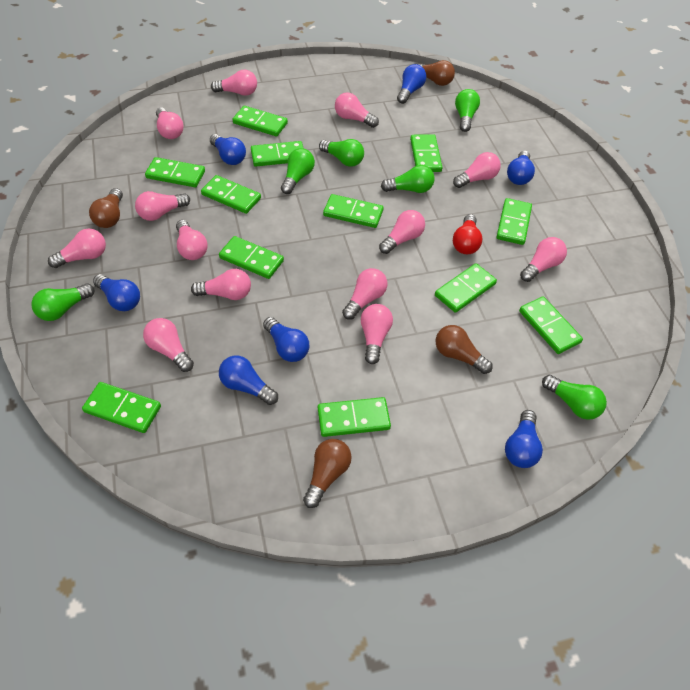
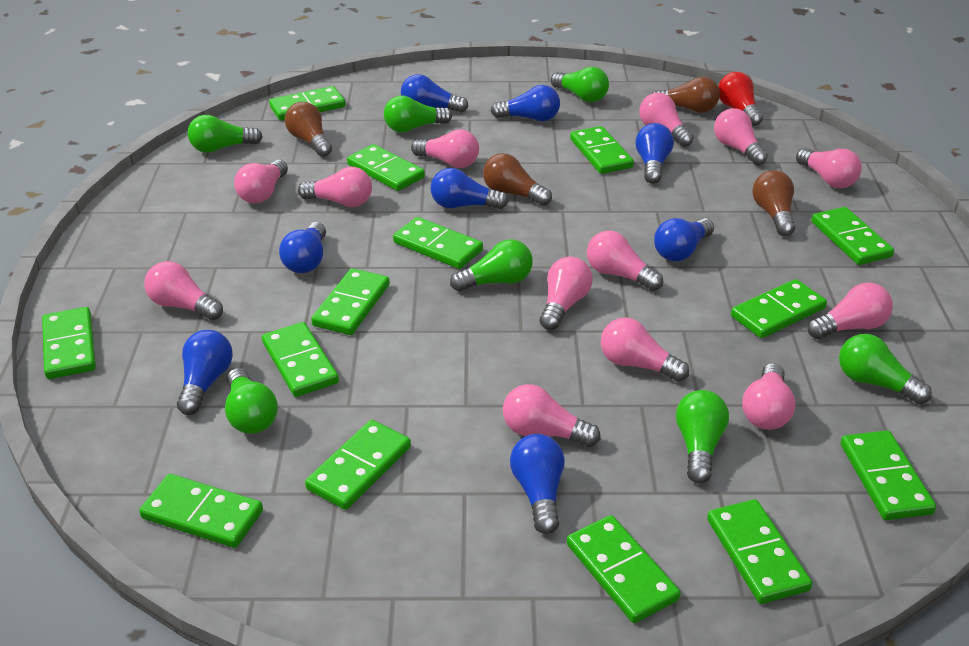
blue light bulb: 7 -> 8
green domino: 12 -> 14
green light bulb: 6 -> 7

